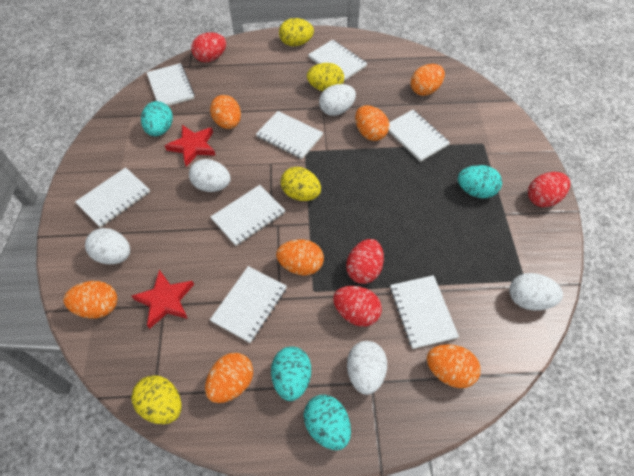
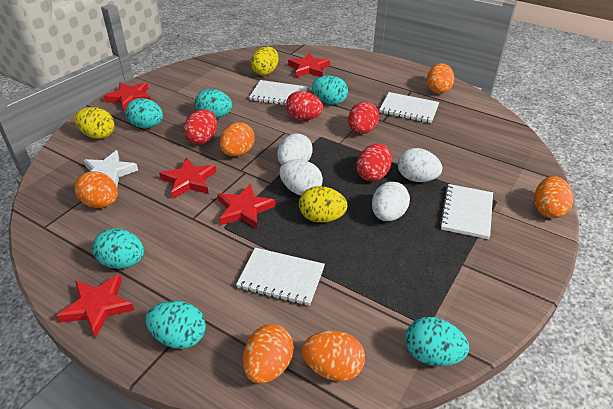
orange egg: 7 -> 6
red star: 2 -> 5
turquoise egg: 4 -> 6
white egg: 5 -> 4
white notebook: 8 -> 4
white star: 0 -> 1
yellow egg: 4 -> 3

